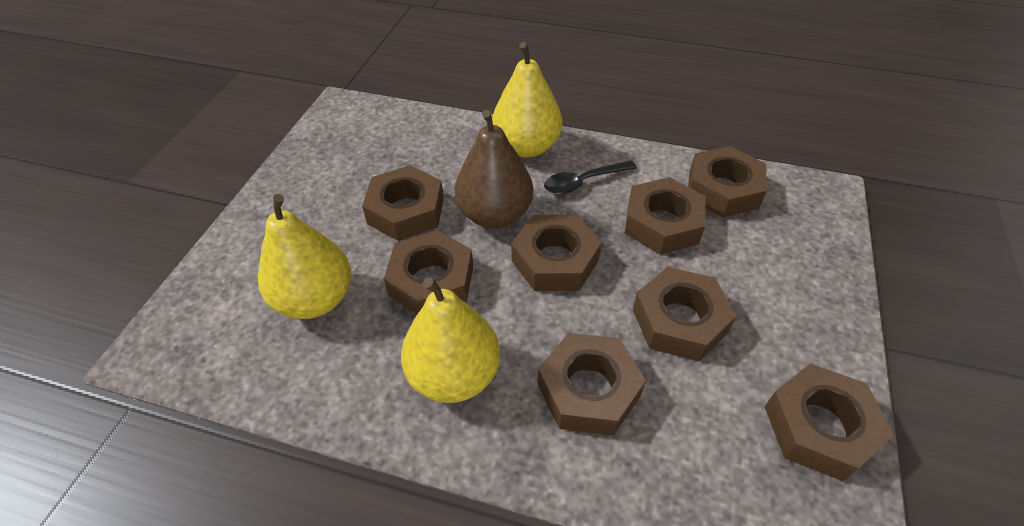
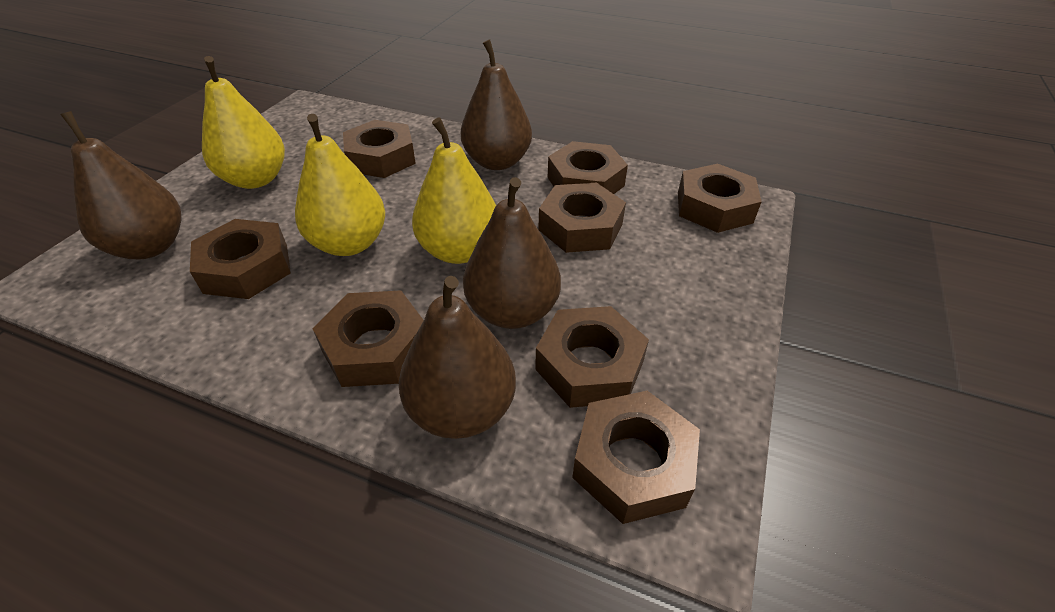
black spoon: 1 -> 0
brown pear: 1 -> 4

